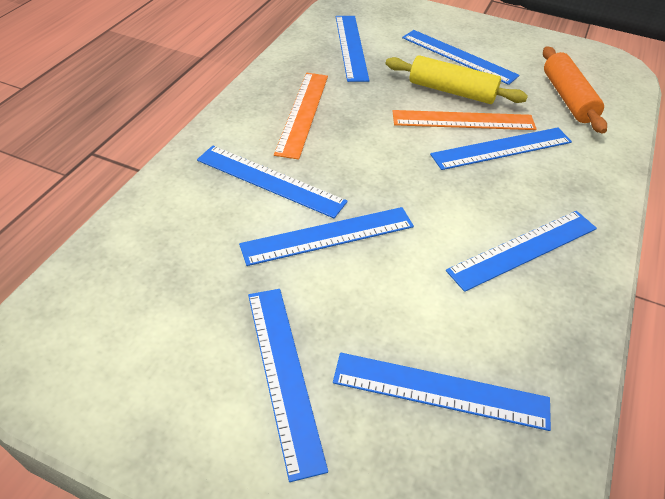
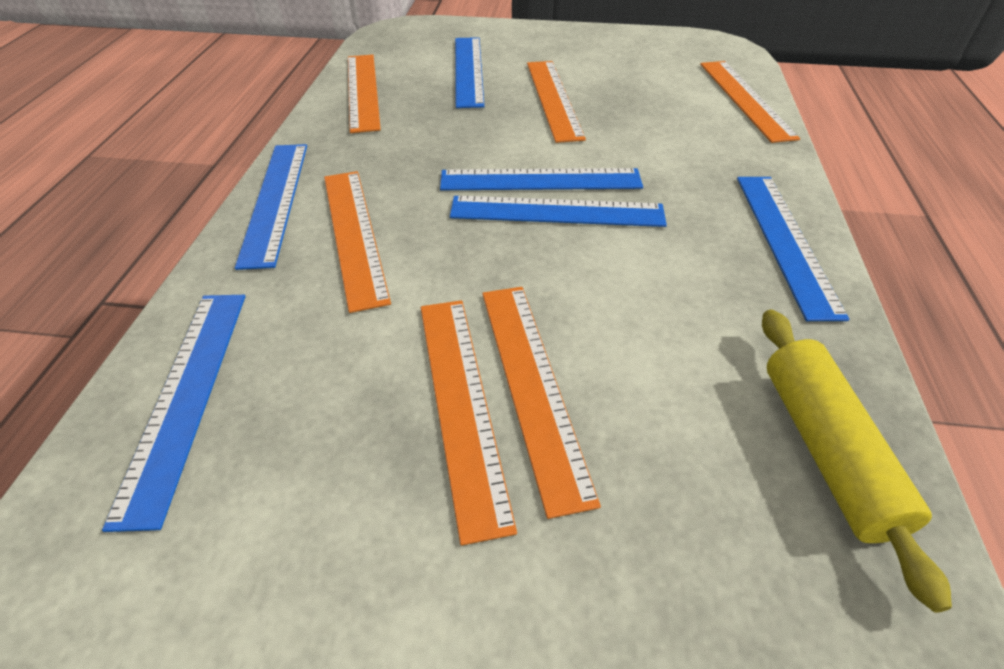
blue ruler: 8 -> 6
orange rolling pin: 1 -> 0
orange ruler: 2 -> 6

